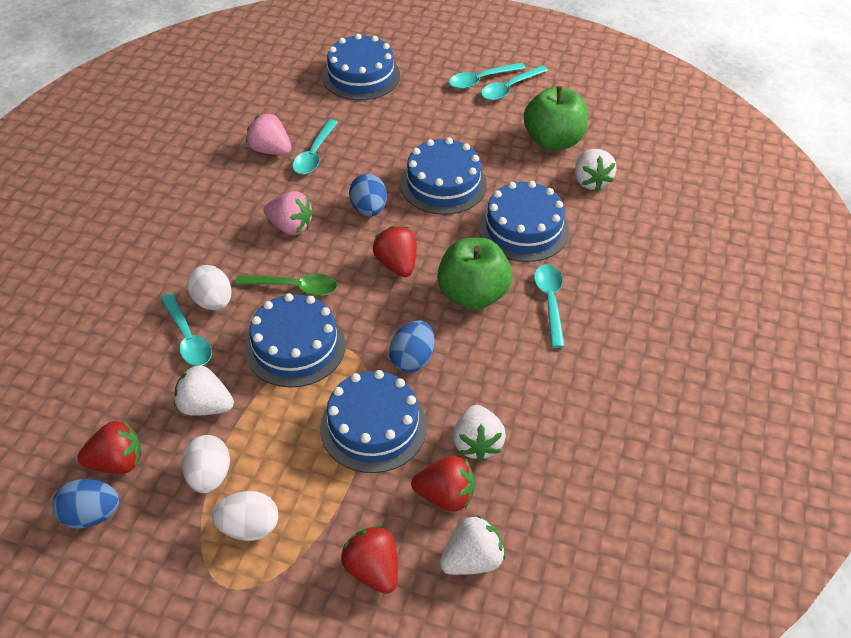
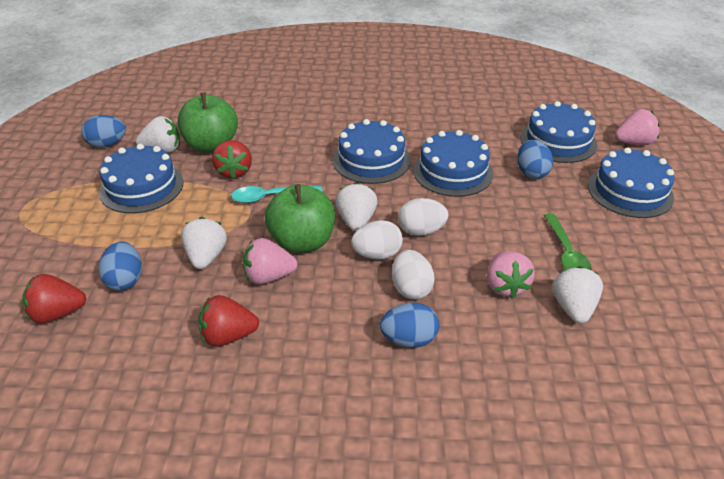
blue egg: 3 -> 4
pink strawberry: 2 -> 3
red strawberry: 4 -> 3
turquoise spoon: 5 -> 1

